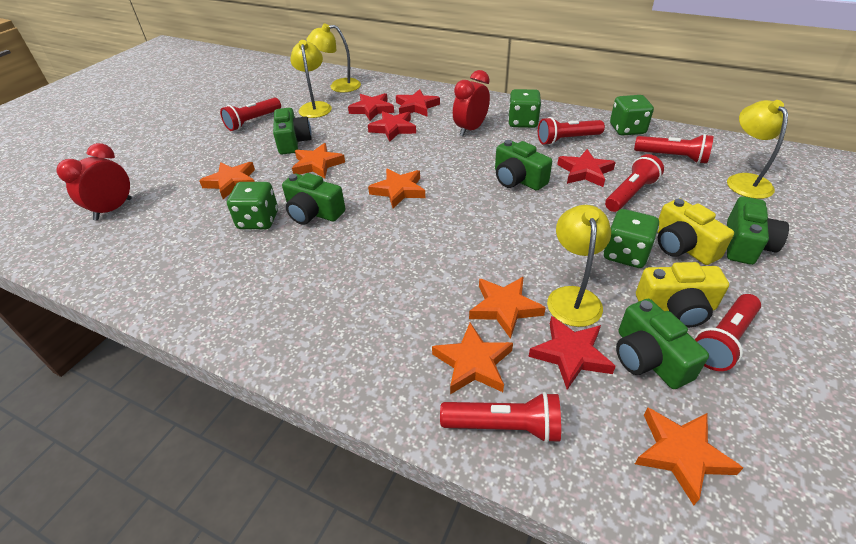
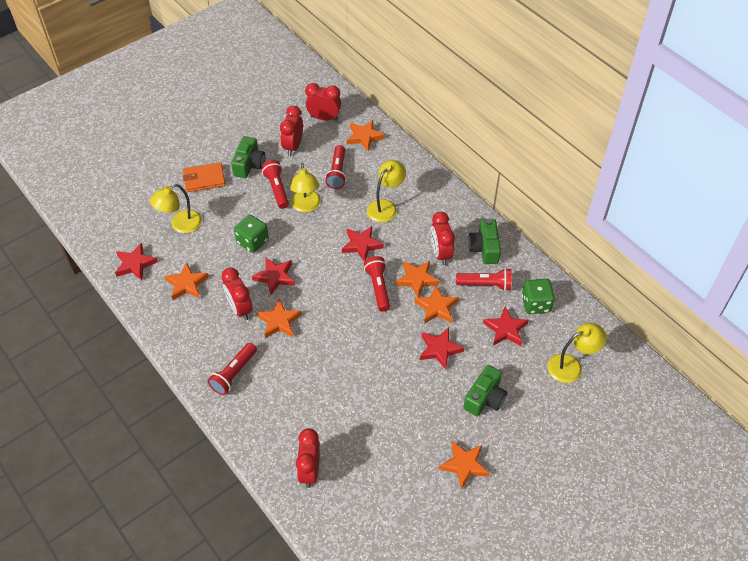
green camera: 5 -> 3
green dice: 4 -> 2
orange wallet: 0 -> 1
red clock: 2 -> 5
red flashlight: 6 -> 5
yellow camera: 2 -> 0

